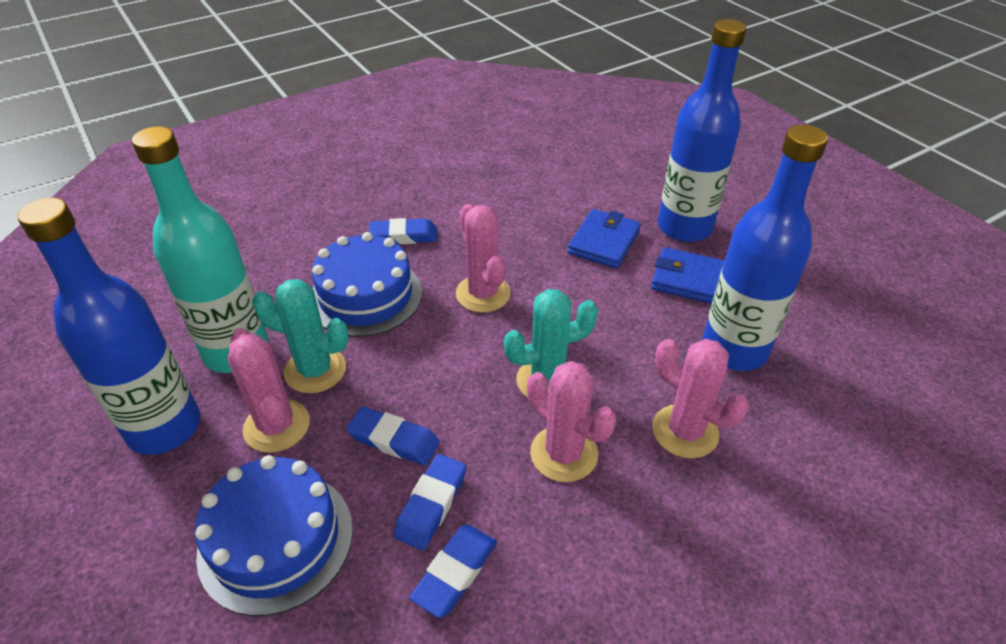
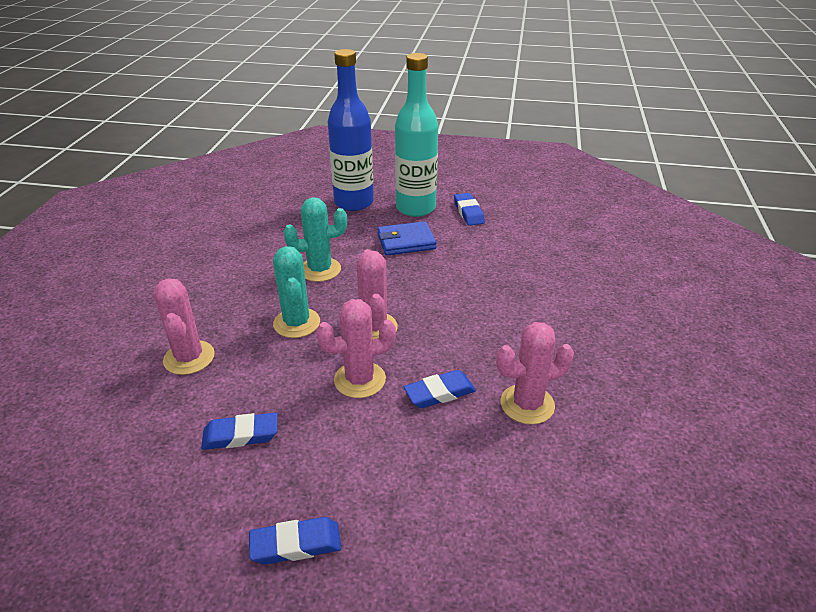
blue bottle: 3 -> 1
blue cake: 2 -> 0
blue wallet: 2 -> 1

